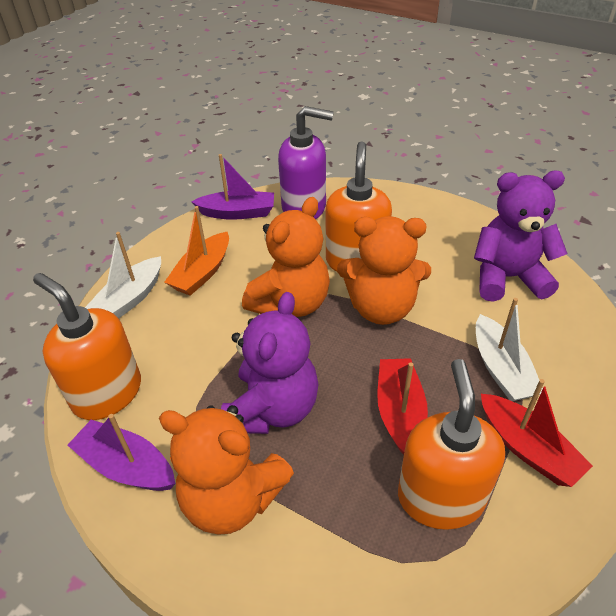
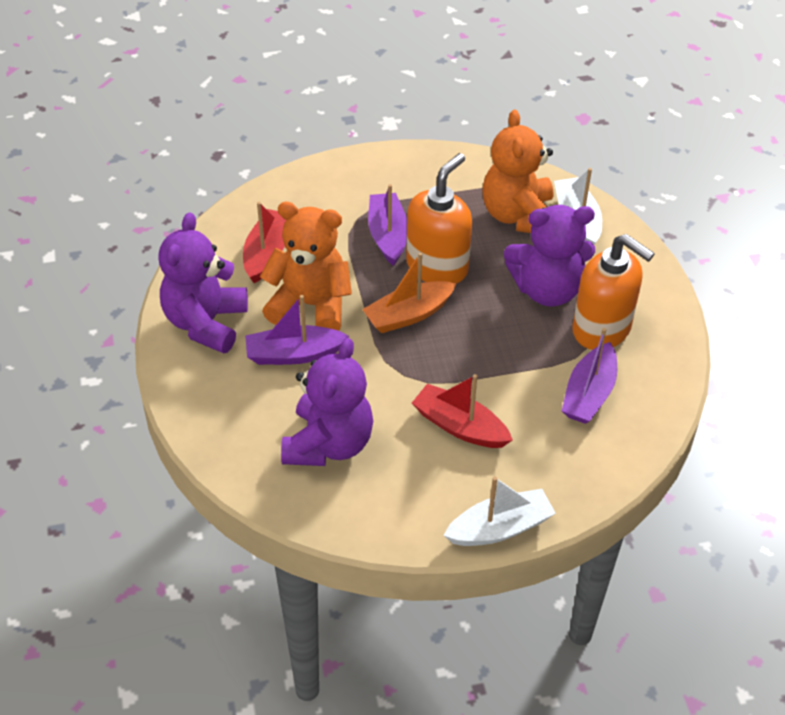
orange soap dispenser: 3 -> 2
orange teddy bear: 3 -> 2
purple boat: 2 -> 3
purple soap dispenser: 1 -> 0
purple teddy bear: 2 -> 3

